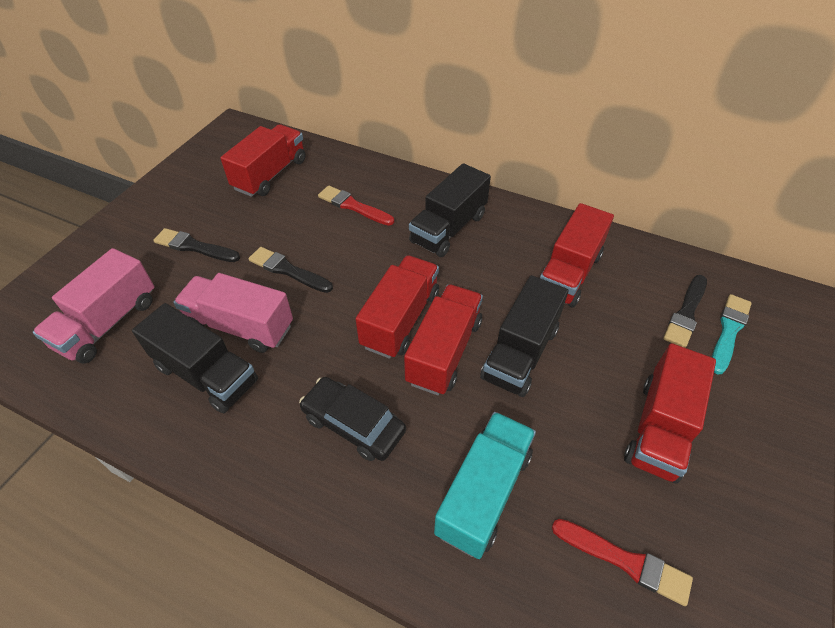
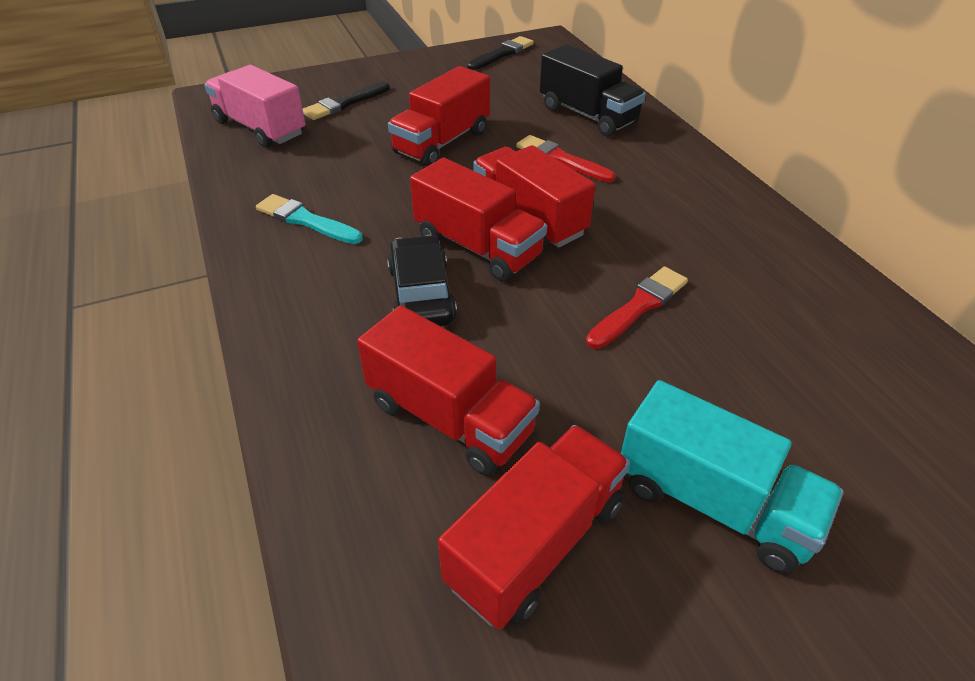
black brush: 3 -> 2
black truck: 3 -> 1
pink truck: 2 -> 1

